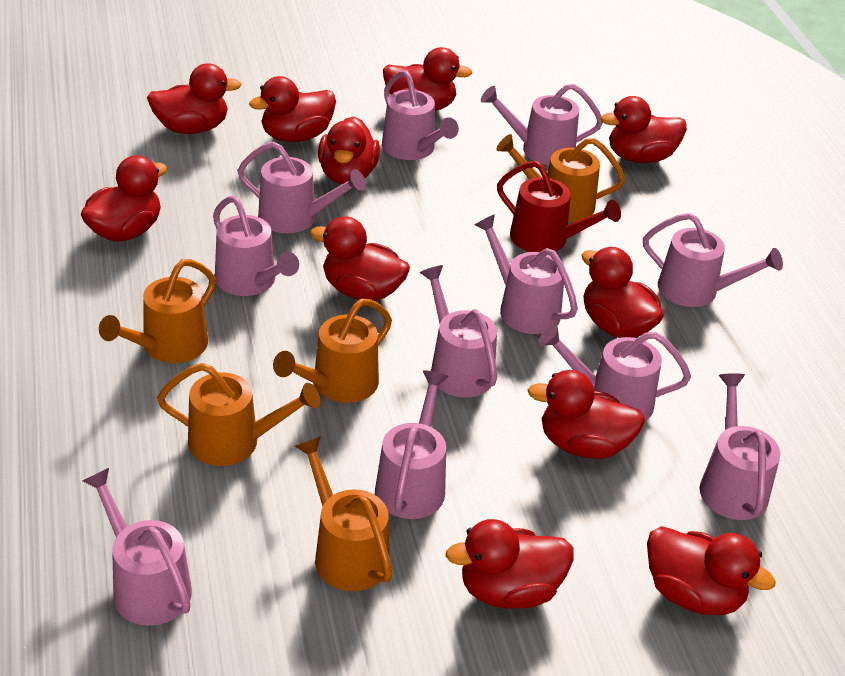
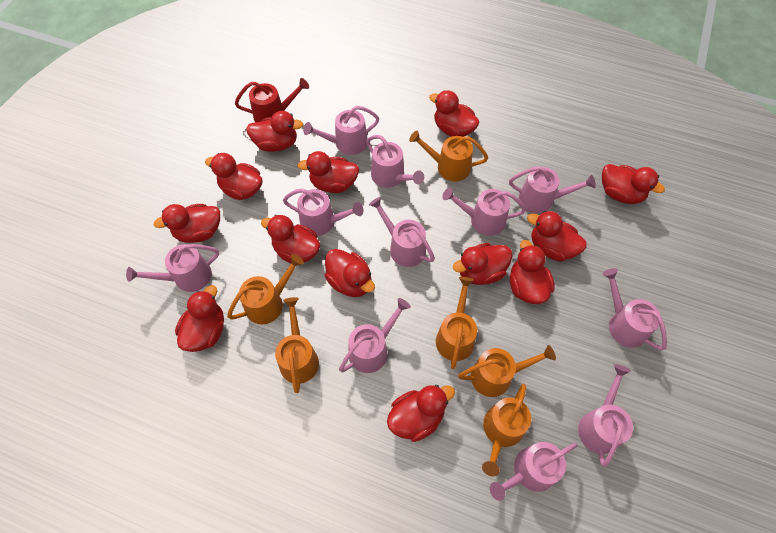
orange watering can: 5 -> 6
red duck: 11 -> 13

